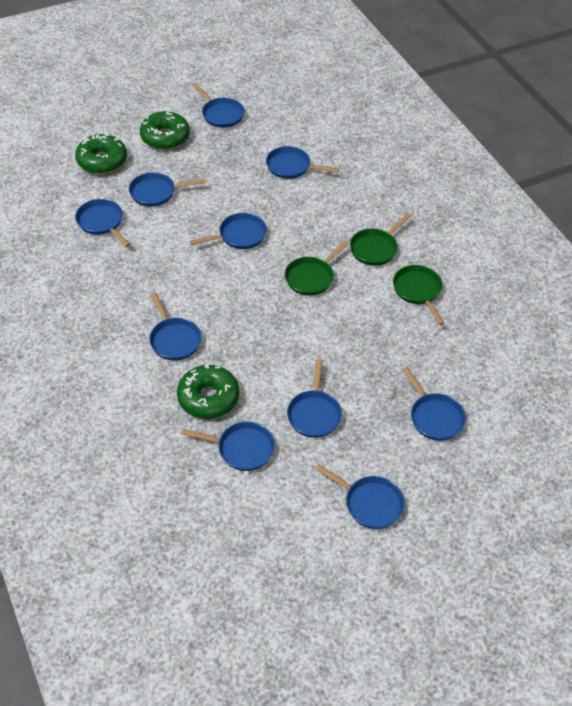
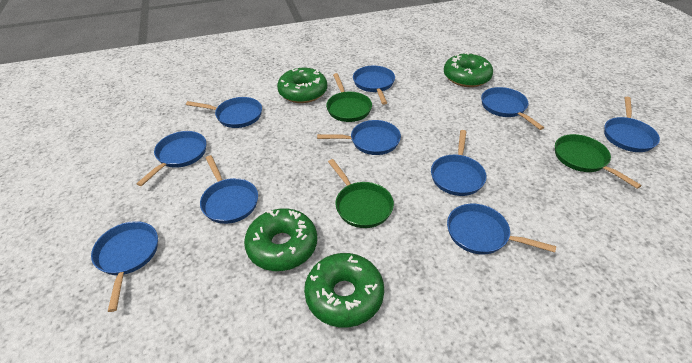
green donut: 3 -> 4

